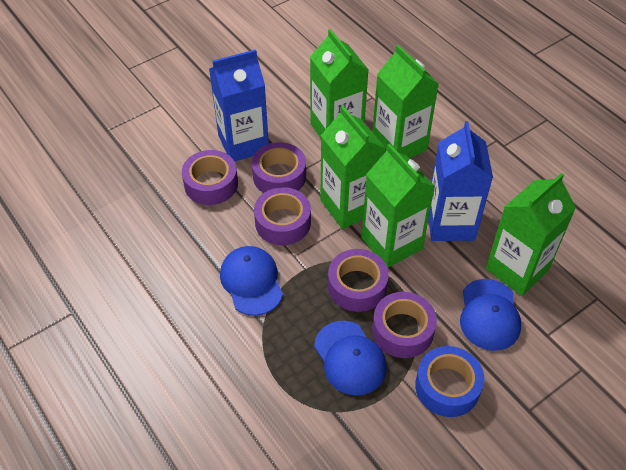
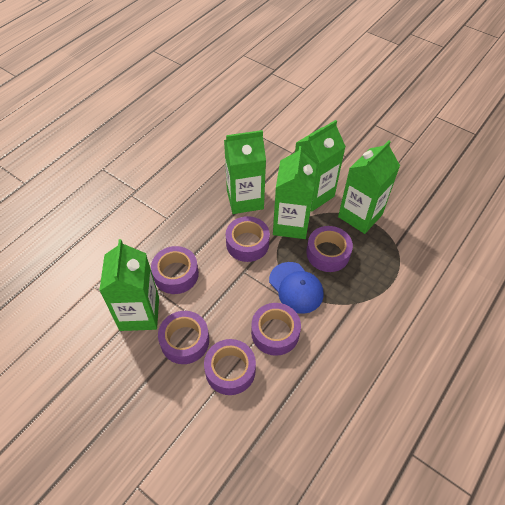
blue cap: 3 -> 1
blue carton: 2 -> 0
blue tape: 1 -> 0
purple tape: 5 -> 6

